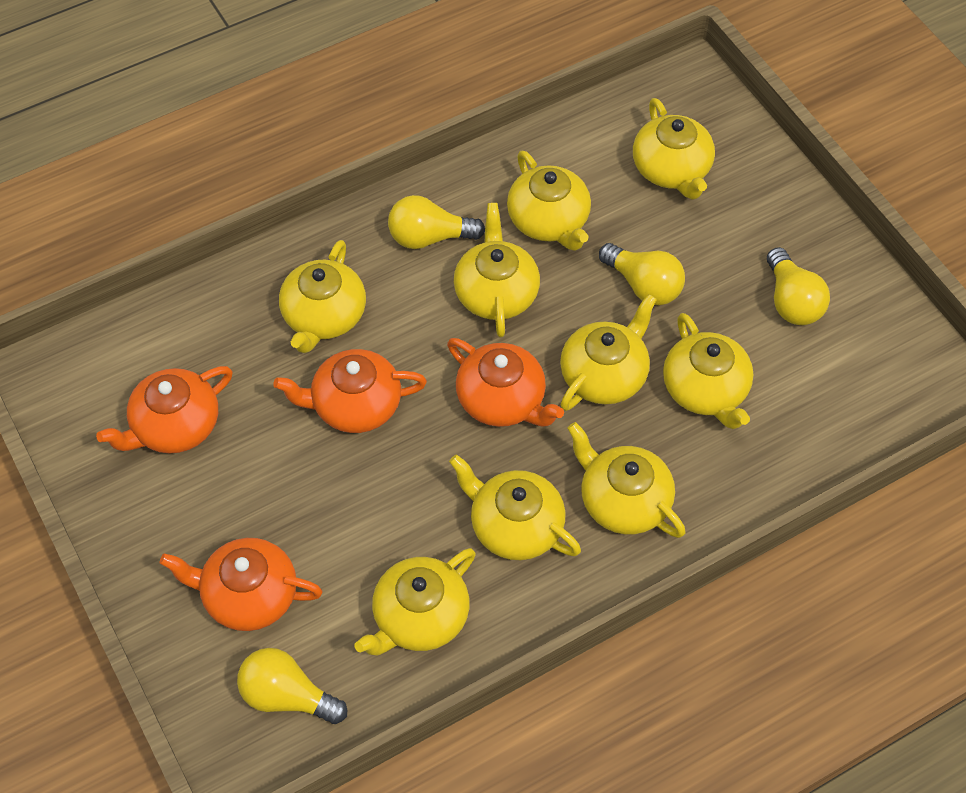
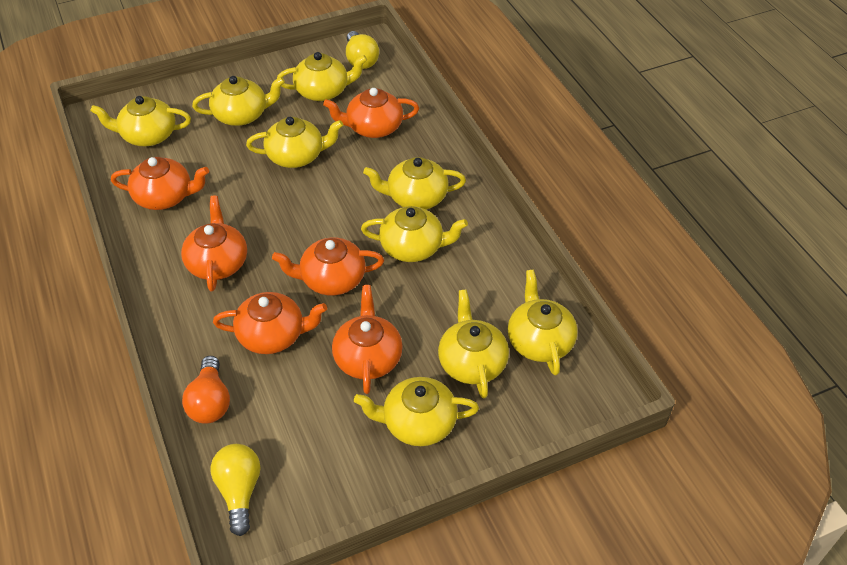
orange light bulb: 0 -> 1
orange teapot: 4 -> 6
yellow light bulb: 4 -> 2

